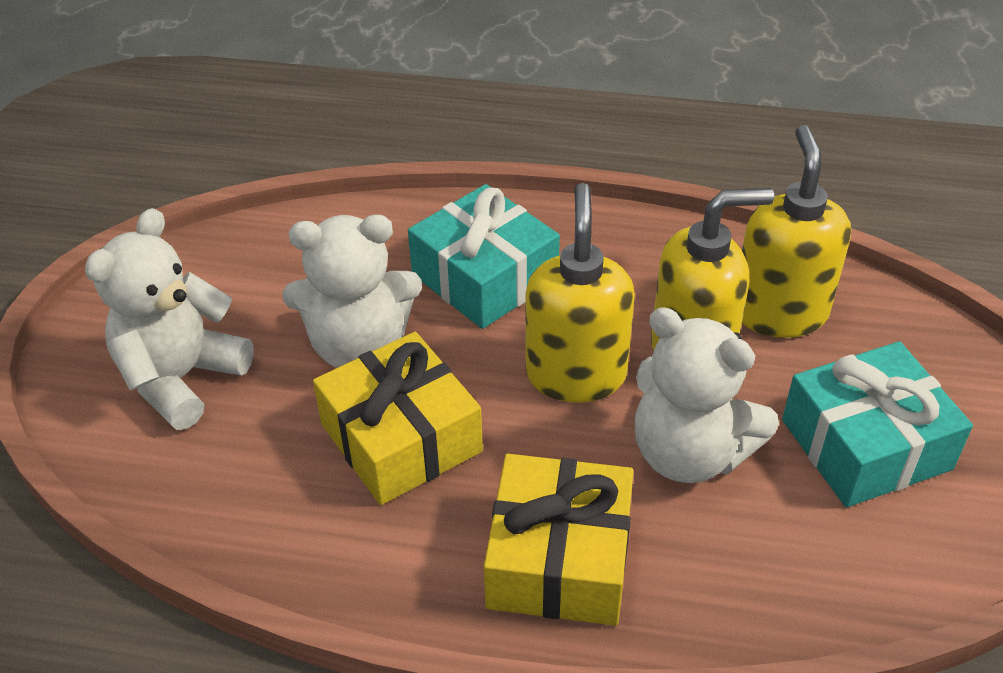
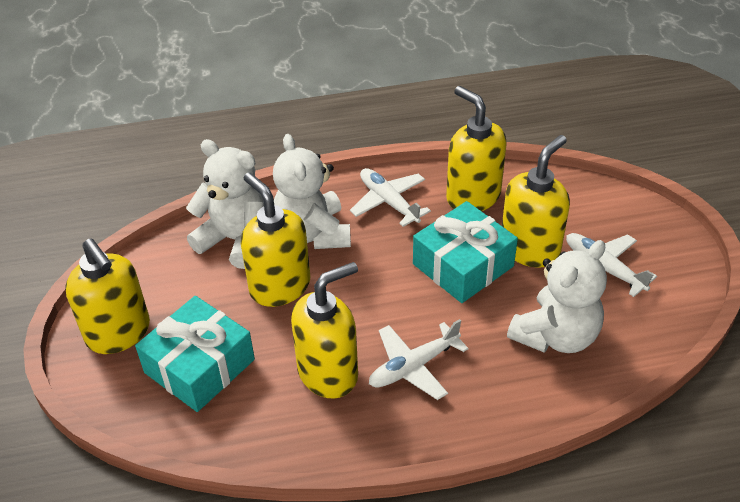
white plane: 0 -> 3
yellow gift: 2 -> 0
yellow soap dispenser: 3 -> 5

